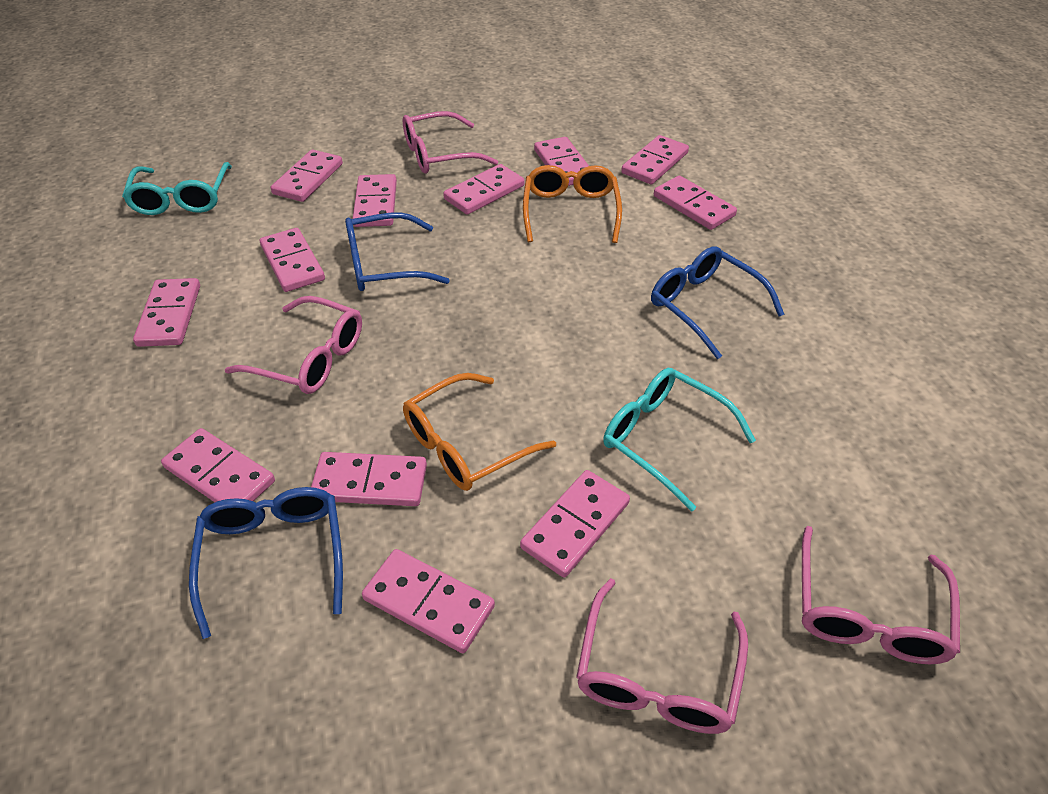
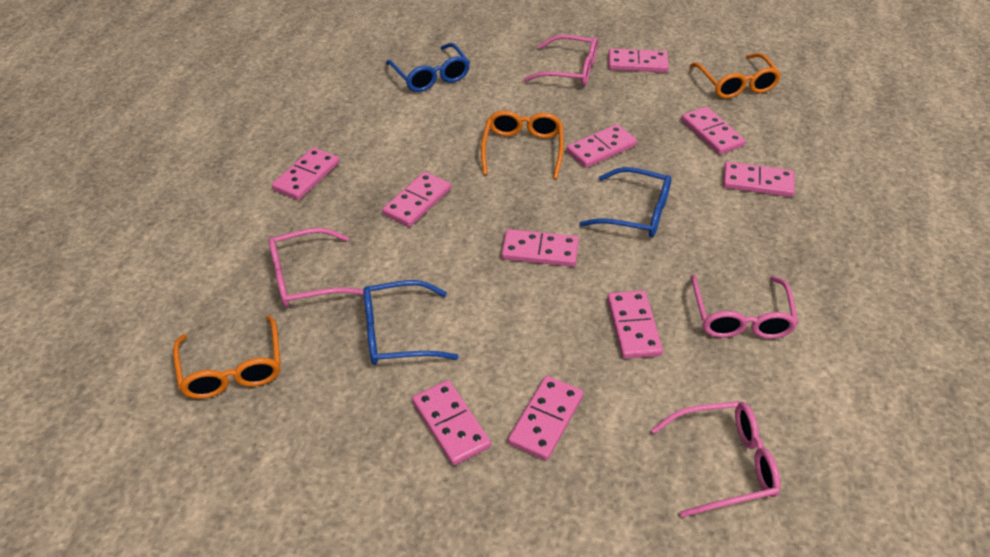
orange glasses: 2 -> 3
pink domino: 12 -> 10
turquoise glasses: 2 -> 0

